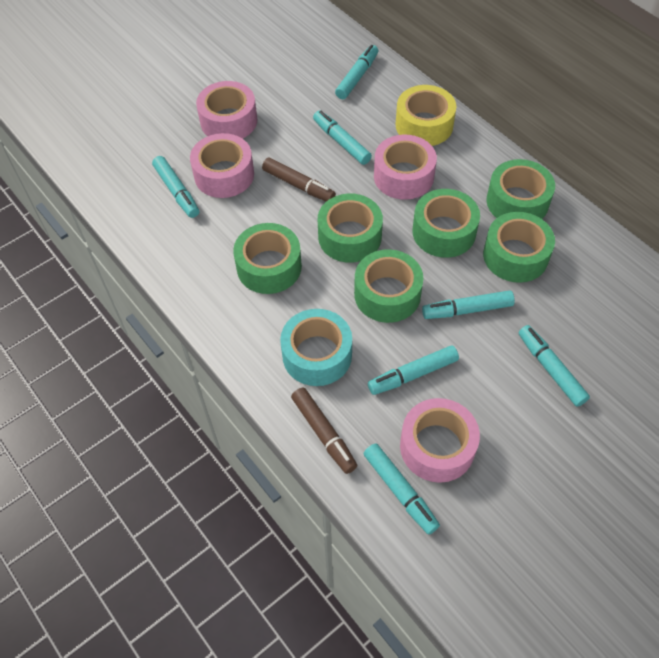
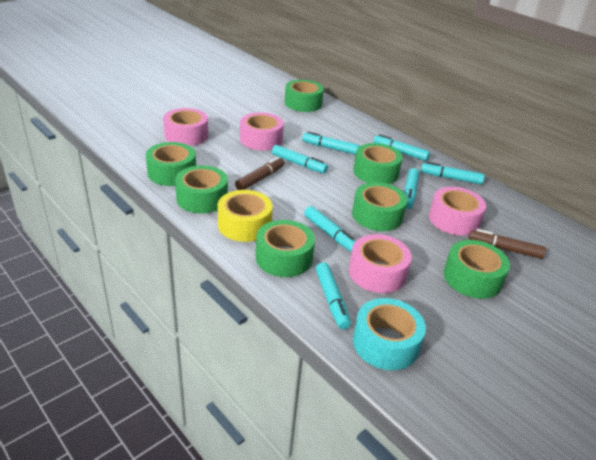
green tape: 6 -> 7

